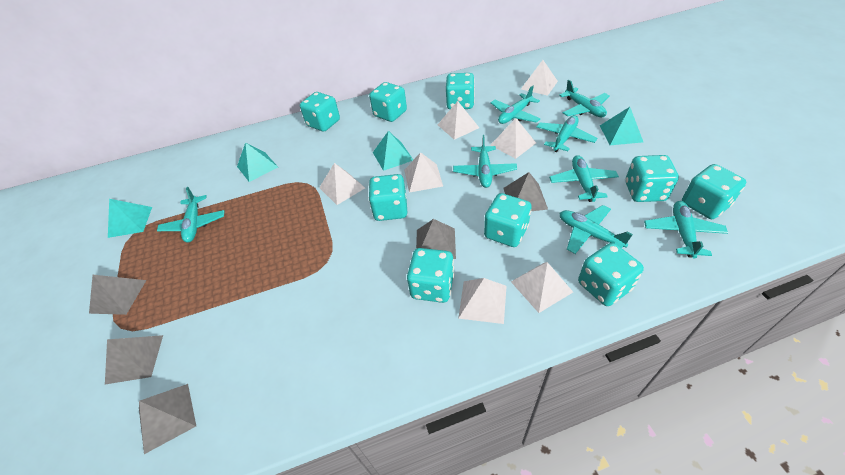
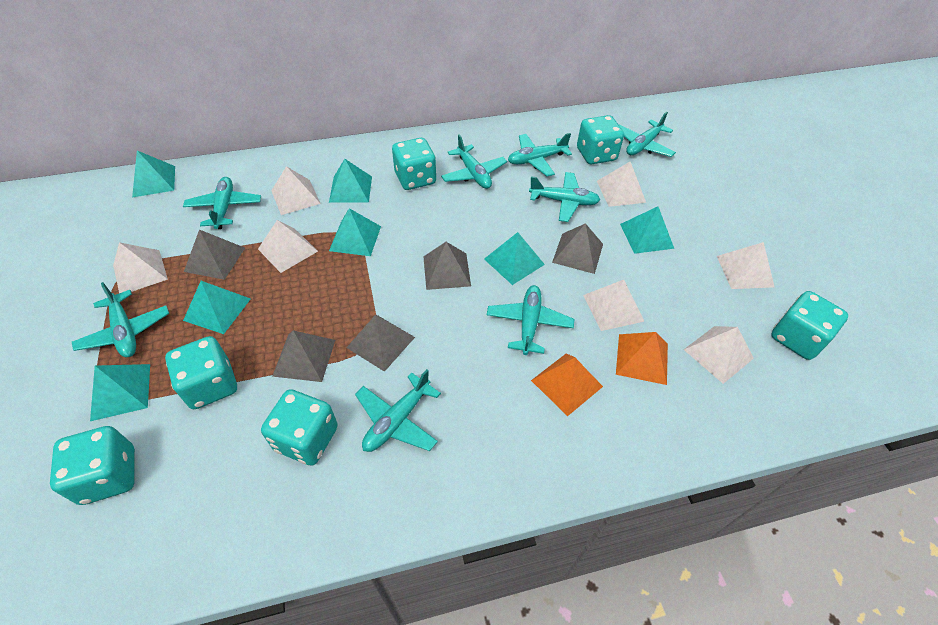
orange pyramid: 0 -> 2
turquoise dice: 9 -> 6
turquoise pyramid: 4 -> 7

